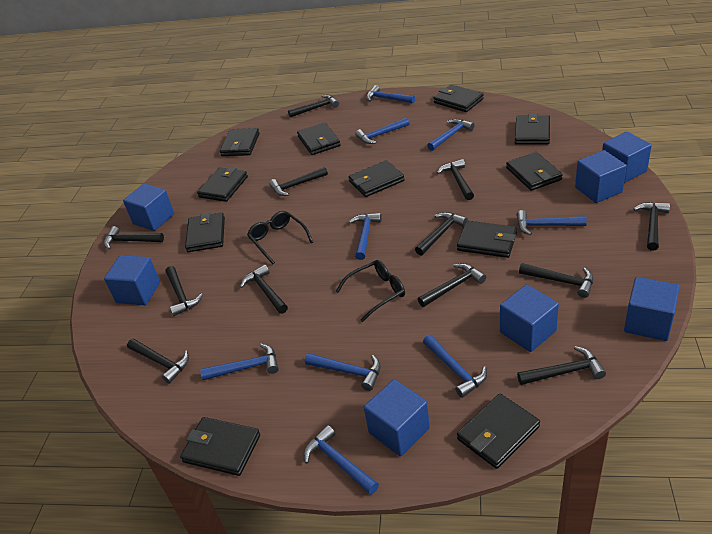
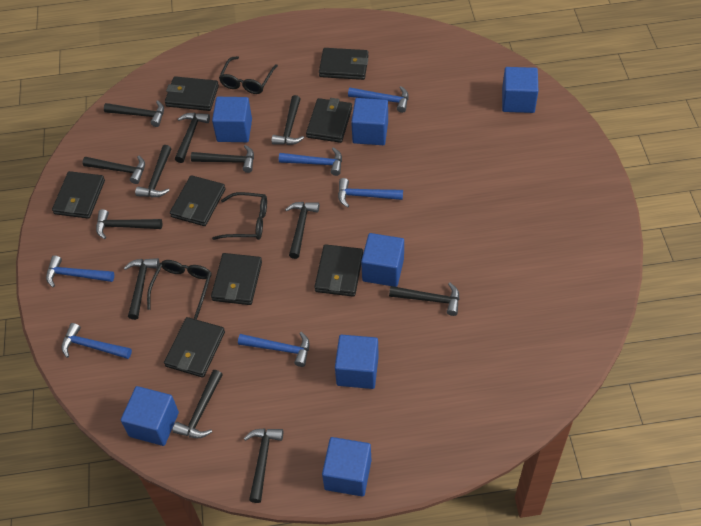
black glasses: 2 -> 3
black wallet: 11 -> 8
blue hammer: 9 -> 6

